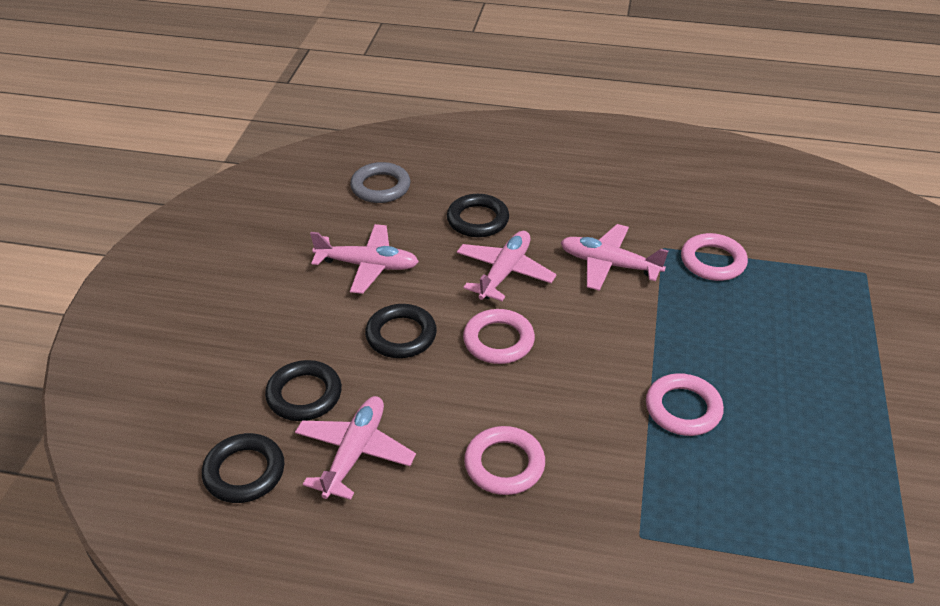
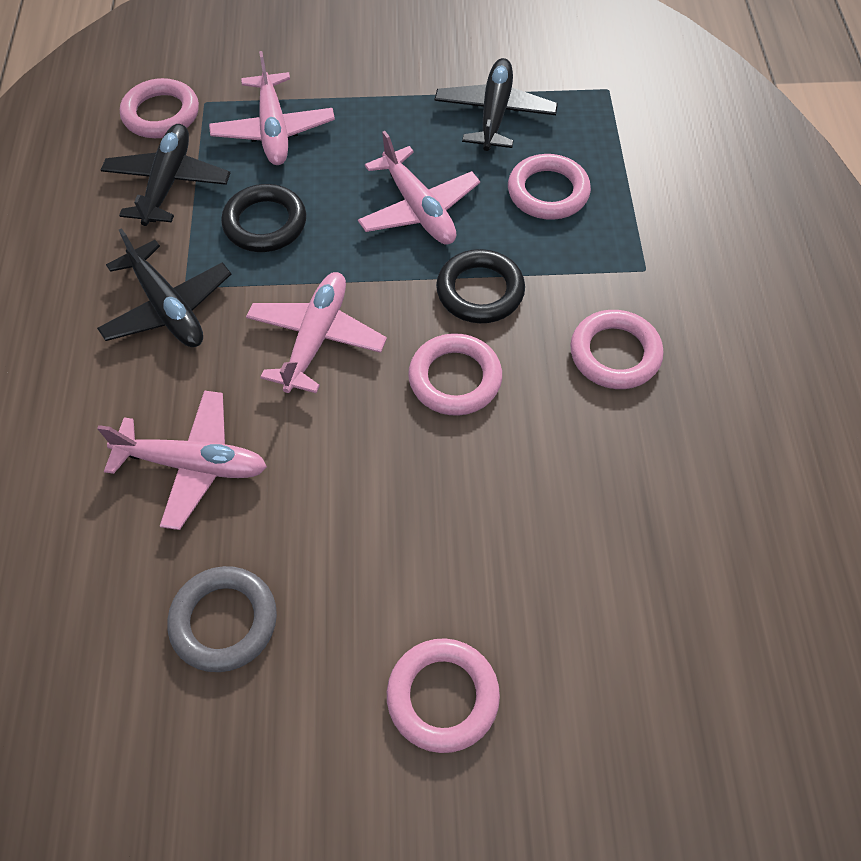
black plane: 0 -> 3
black ring: 4 -> 2
pink ring: 4 -> 5

